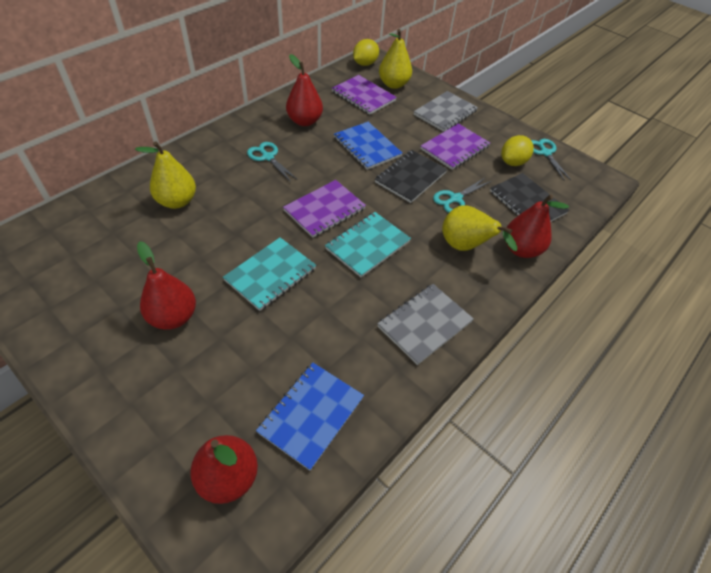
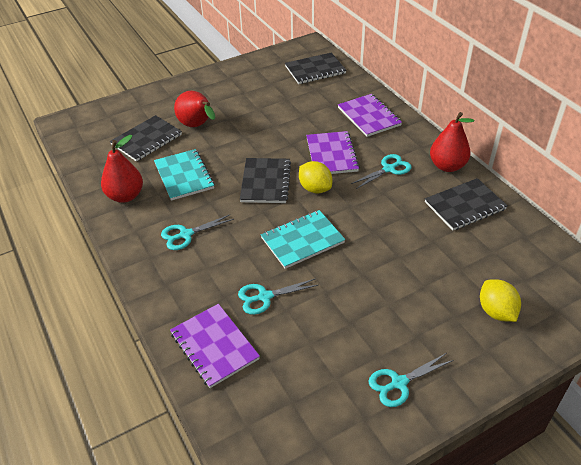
black notebook: 2 -> 4
blue notebook: 2 -> 0
grey notebook: 2 -> 0
red pear: 4 -> 3
turquoise scissors: 3 -> 4
yellow pear: 3 -> 0

